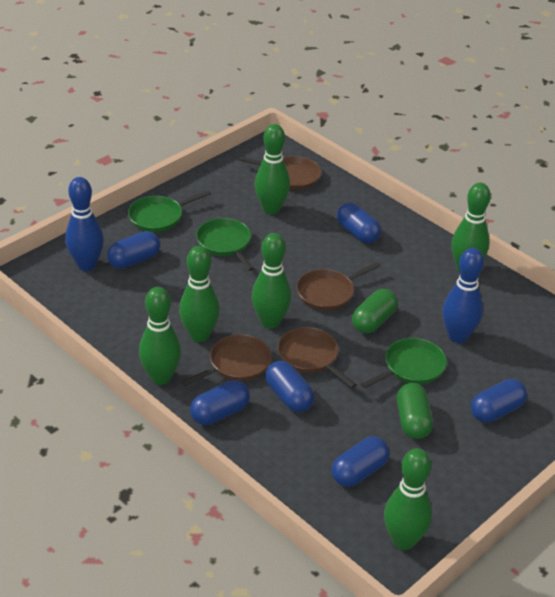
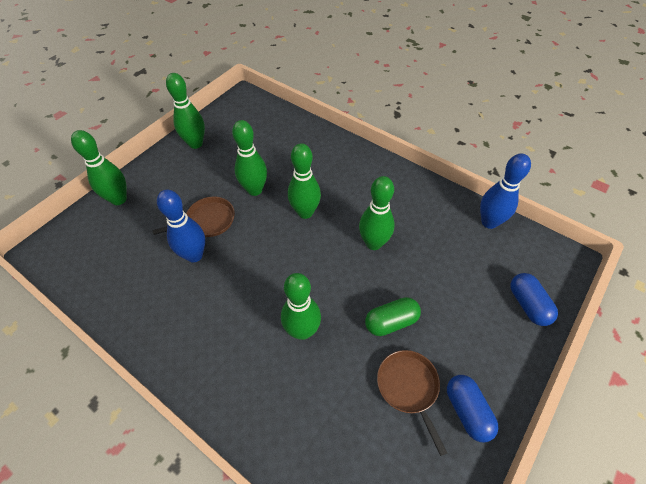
blue capsule: 6 -> 2
brown pan: 4 -> 2
green capsule: 2 -> 1
green pan: 3 -> 0

